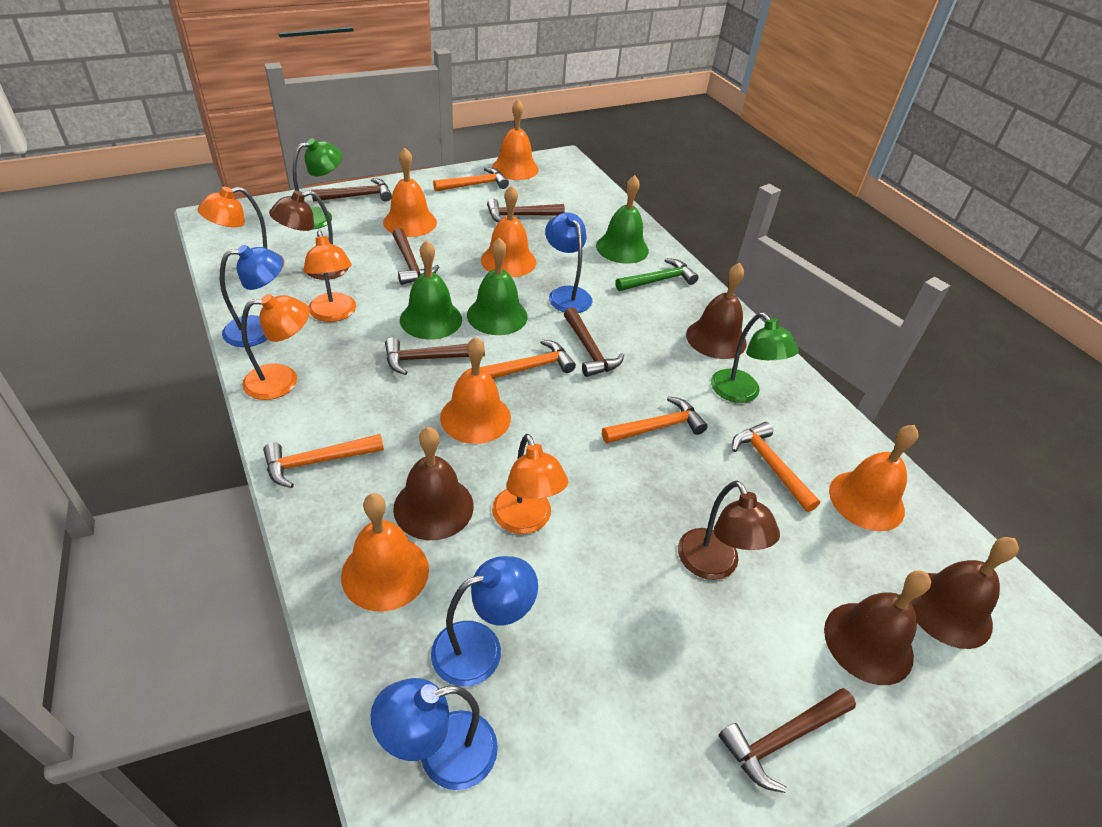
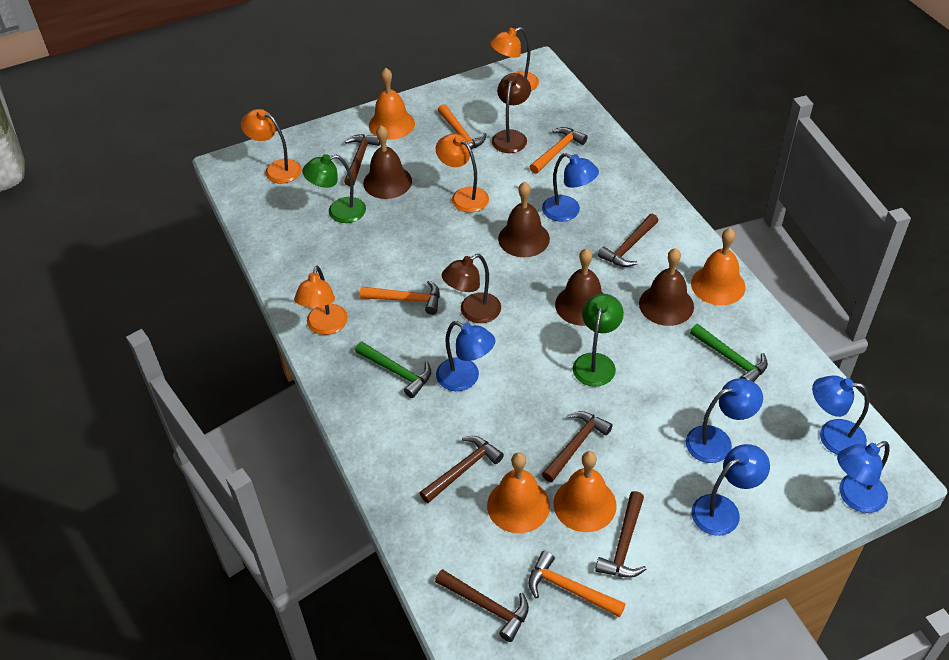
blue lamp: 4 -> 6
green bell: 3 -> 0
green hammer: 1 -> 2
orange bell: 6 -> 4
orange hammer: 5 -> 4

